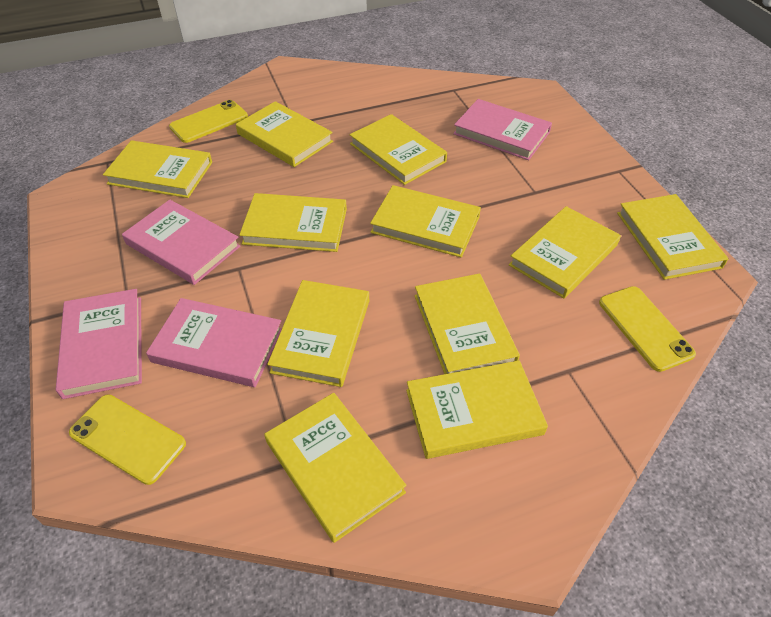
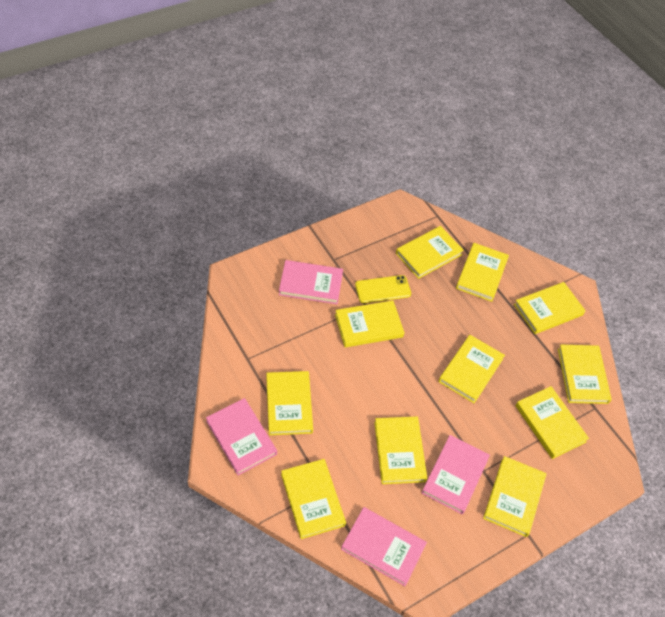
yellow phone: 3 -> 1

